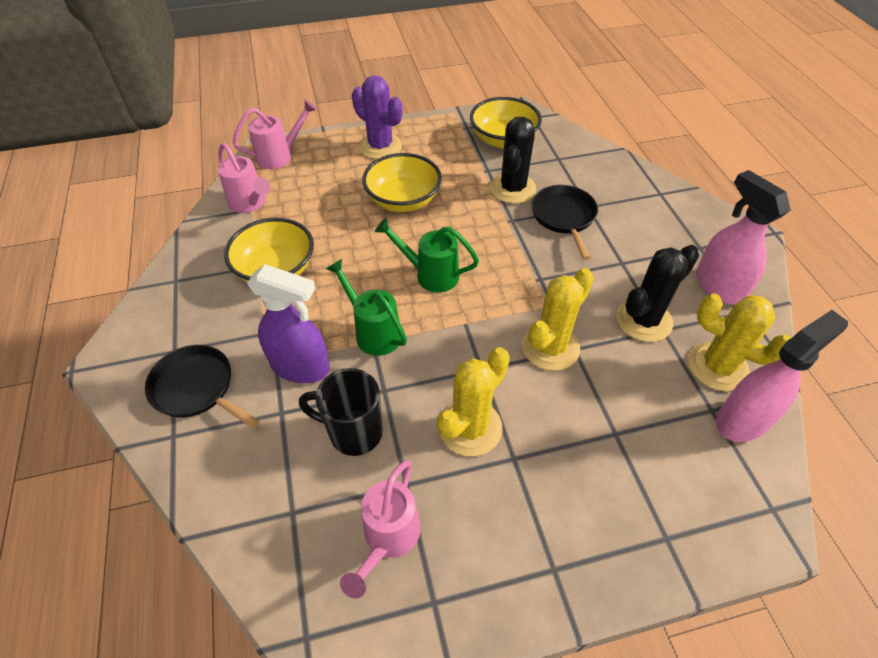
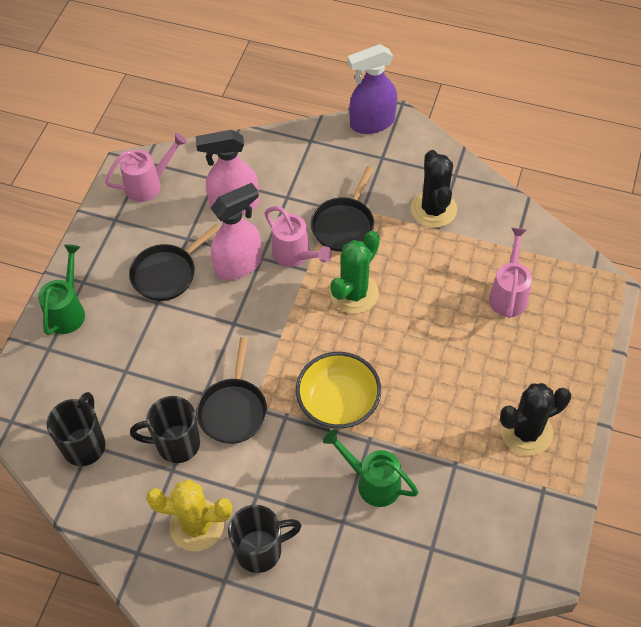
black mug: 1 -> 3
black pan: 2 -> 3
green cactus: 0 -> 1
purple cactus: 1 -> 0
yellow bowl: 3 -> 1
yellow cactus: 3 -> 1

